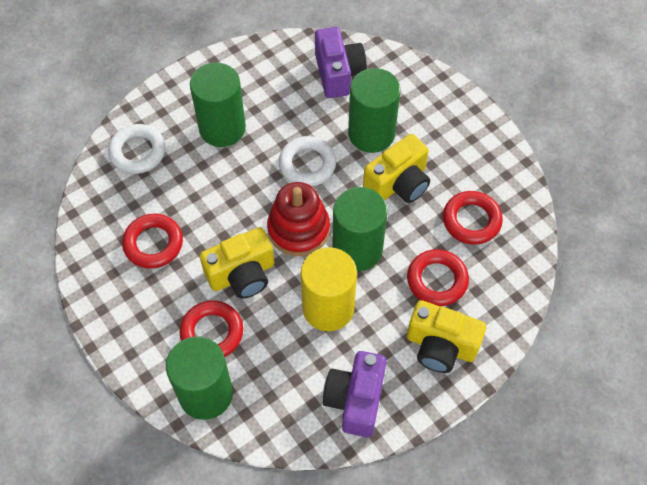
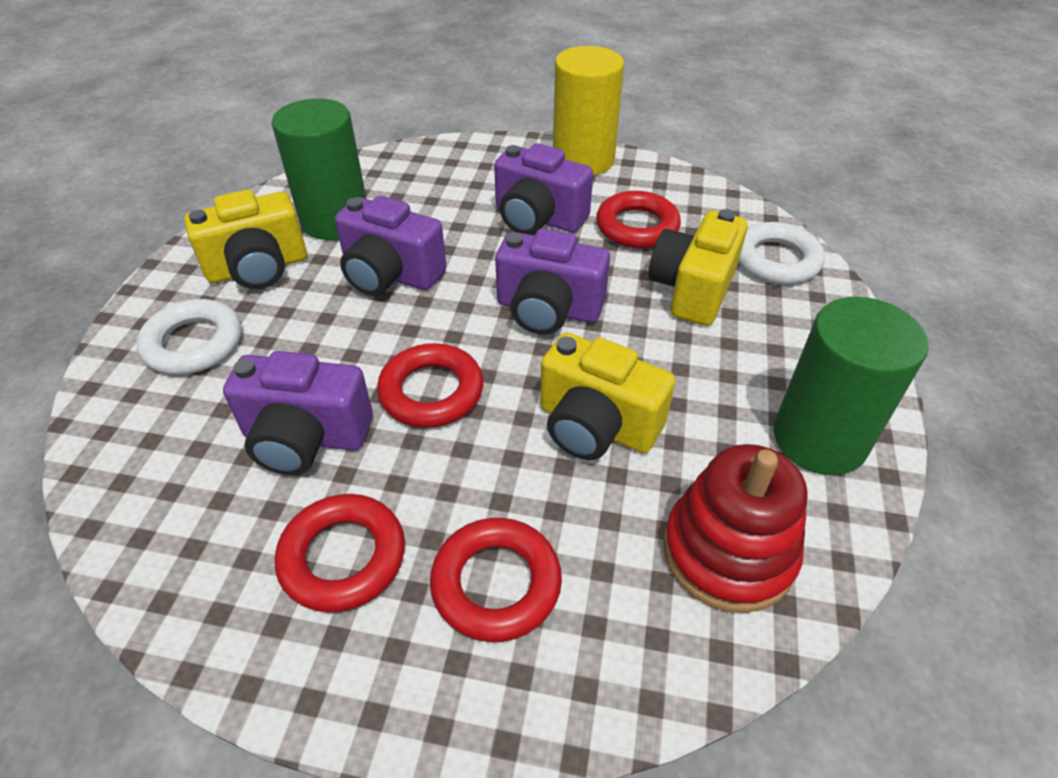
green cylinder: 4 -> 2
purple camera: 2 -> 4

